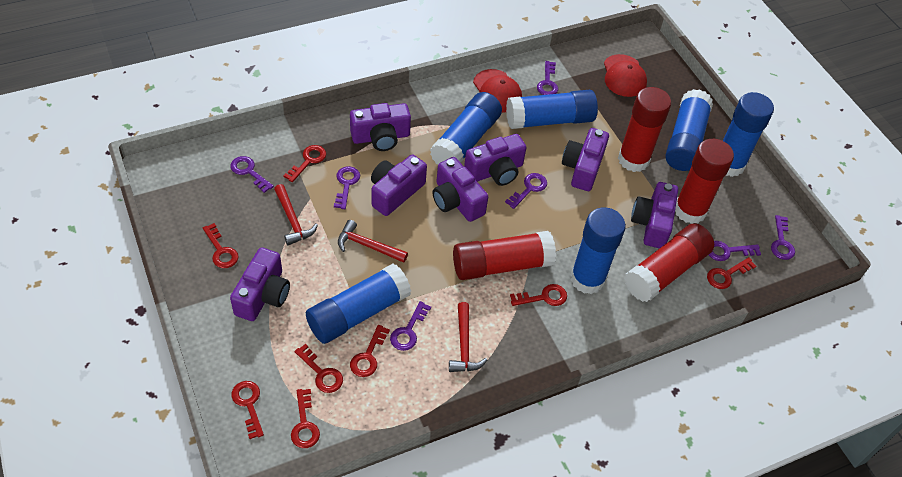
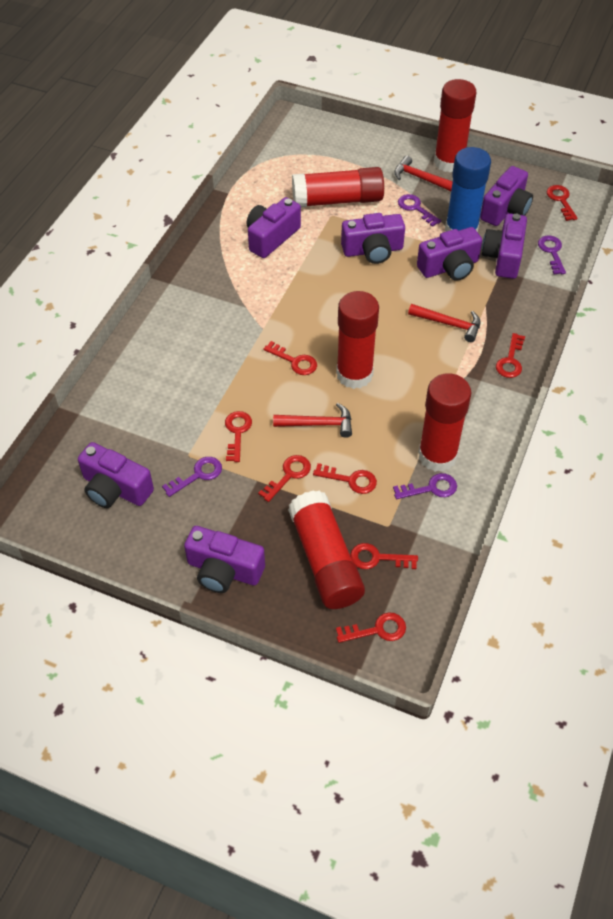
blue glue stick: 6 -> 1
purple key: 7 -> 4
red cap: 2 -> 0
red glue stick: 4 -> 5

